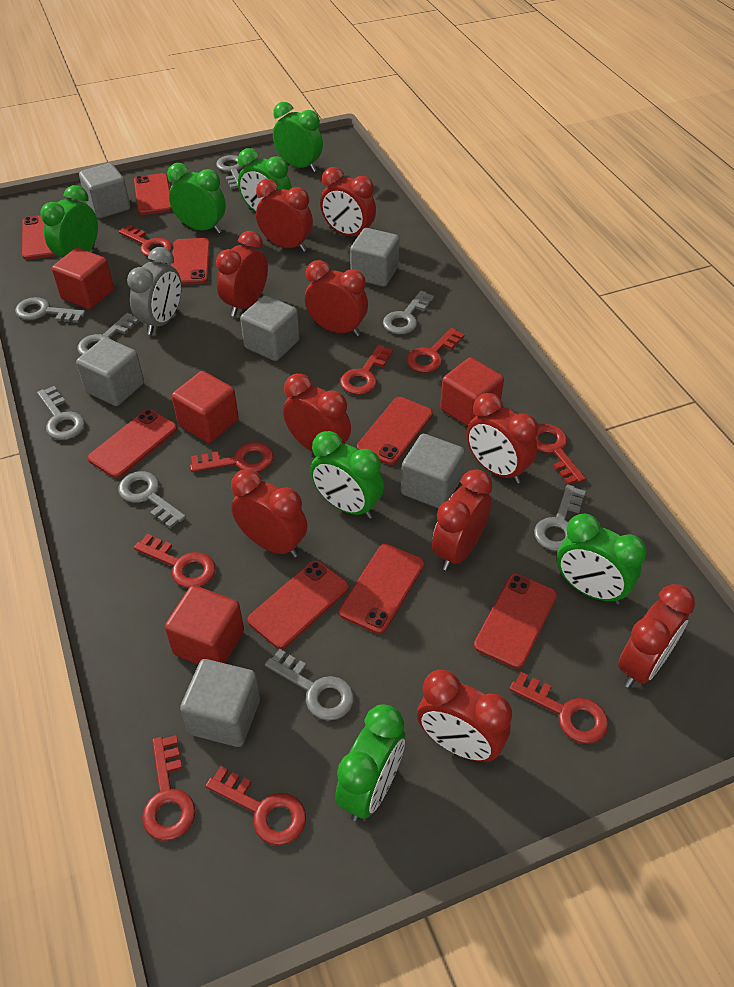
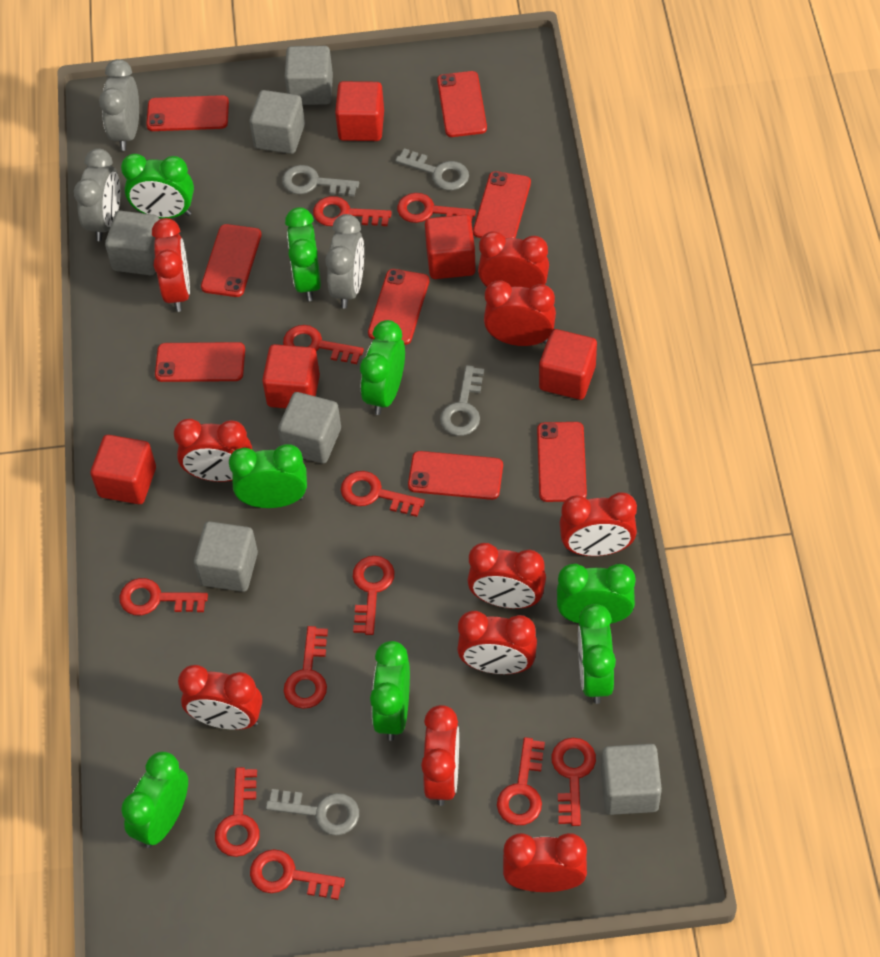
green clock: 7 -> 8
grey clock: 1 -> 3
grey key: 8 -> 4
red cube: 4 -> 5
red key: 9 -> 11

